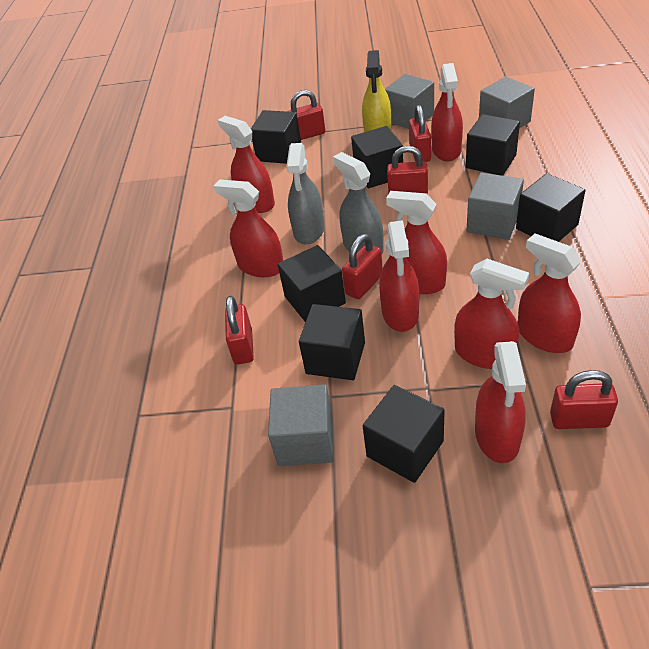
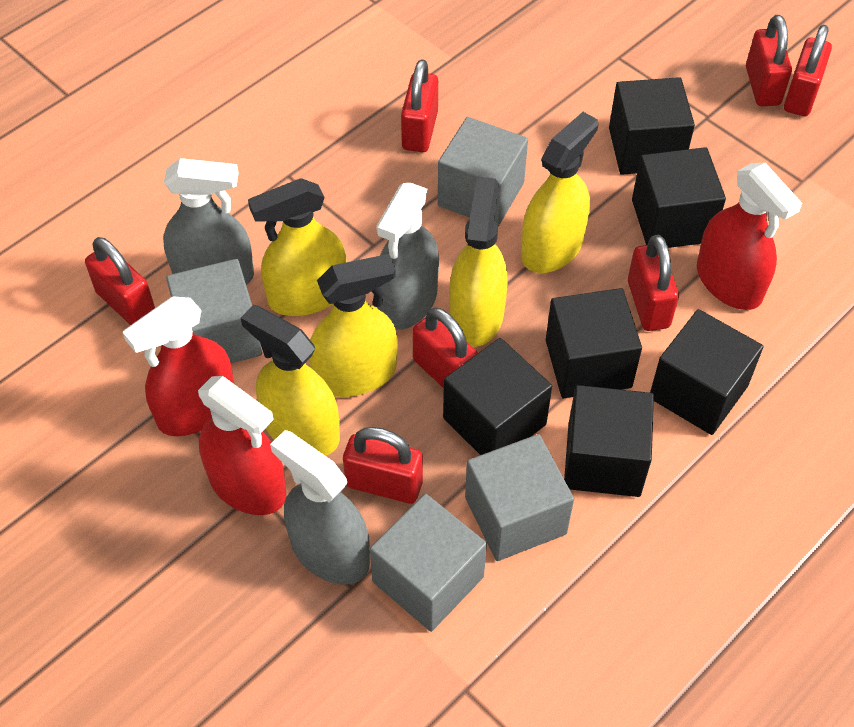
black cube: 7 -> 6
grey spray bottle: 2 -> 3
red padlock: 6 -> 7
red spray bottle: 8 -> 3
yellow spray bottle: 1 -> 5

